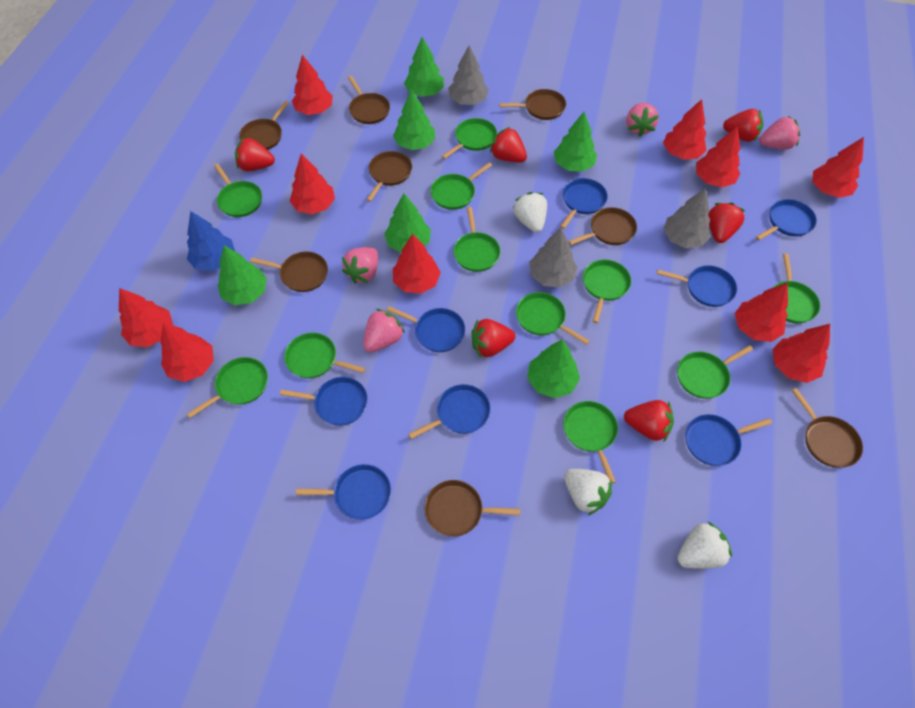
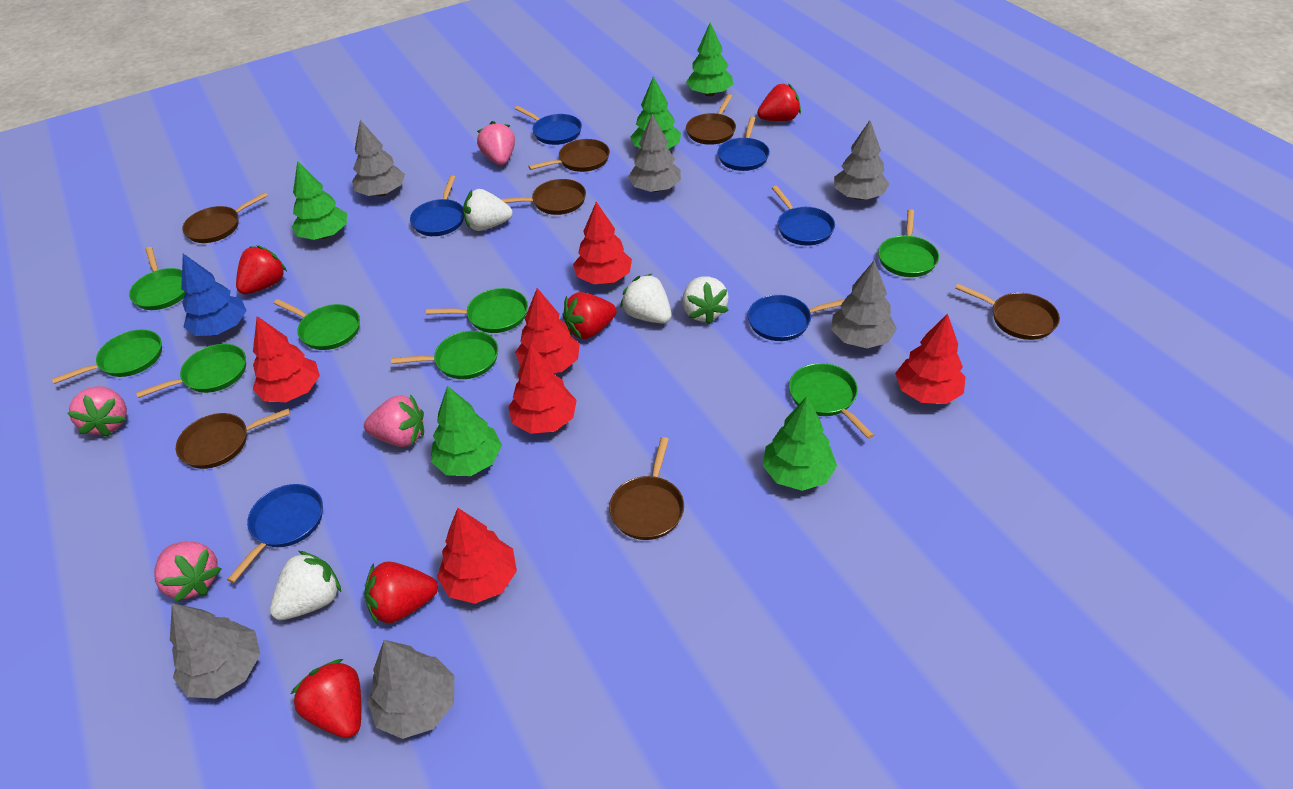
blue pan: 8 -> 6
brown pan: 8 -> 7
green pan: 11 -> 8
green tree: 6 -> 5
grey tree: 3 -> 6
red strawberry: 6 -> 5
red tree: 10 -> 6
white strawberry: 3 -> 4

